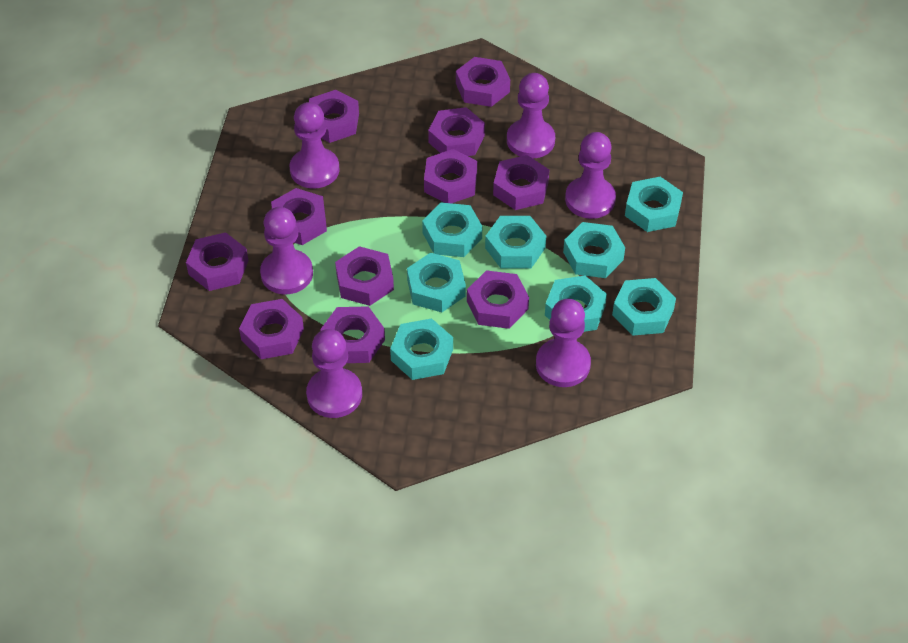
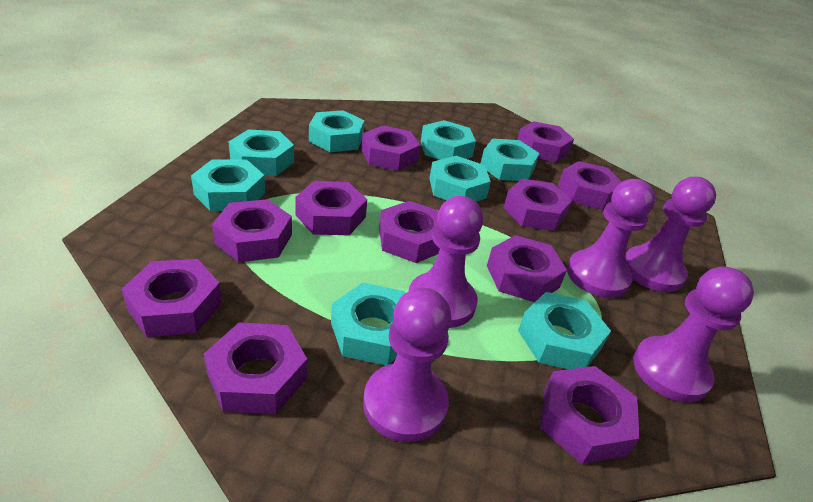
purple pawn: 6 -> 5

